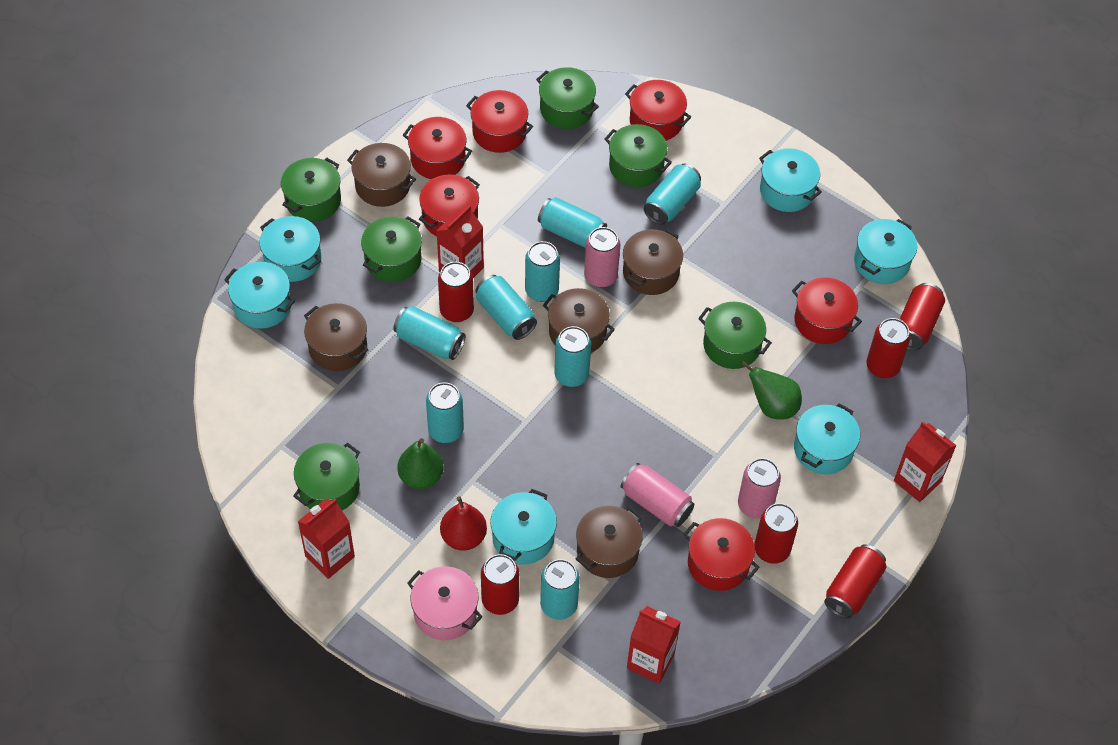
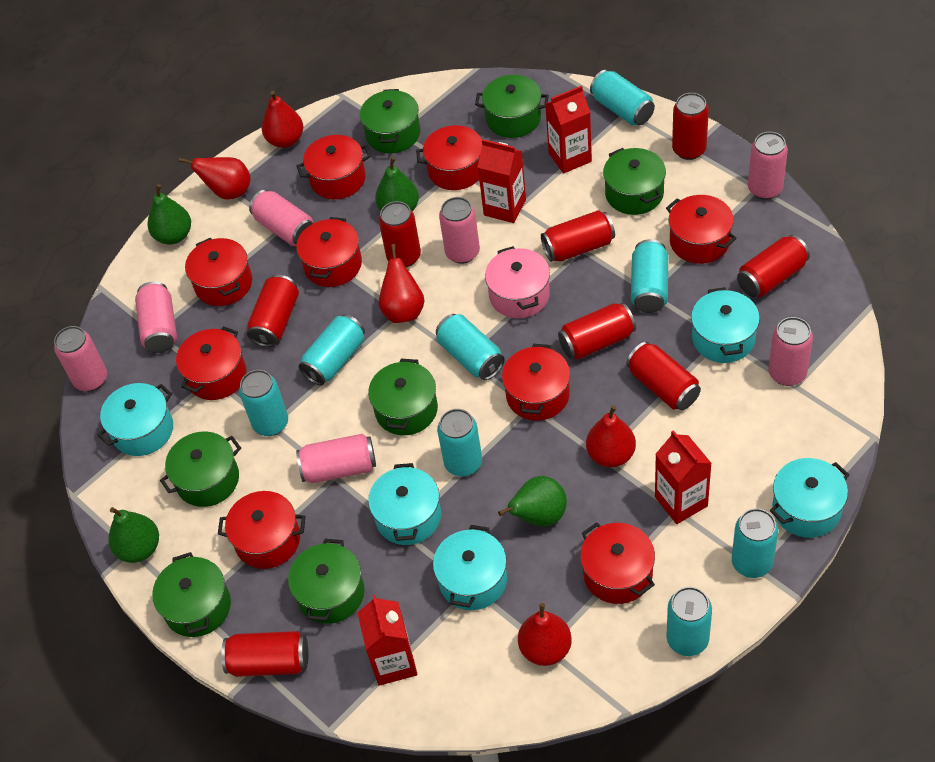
brown pot: 5 -> 0
green pear: 2 -> 4
green pot: 6 -> 7
pink can: 3 -> 7
red can: 6 -> 8
red pear: 1 -> 5
red pot: 6 -> 9
turquoise pot: 6 -> 5

